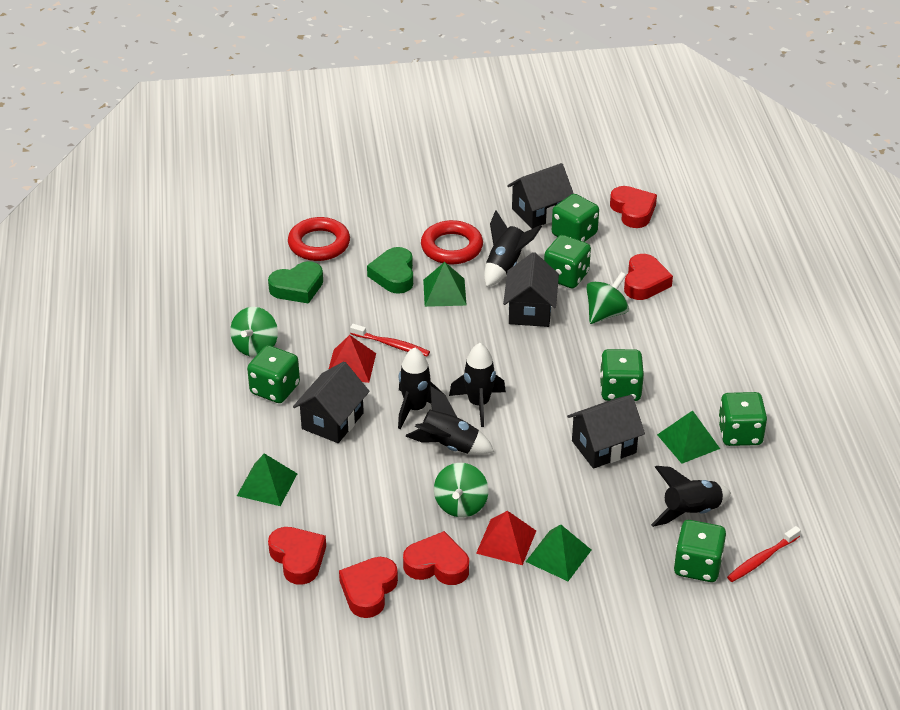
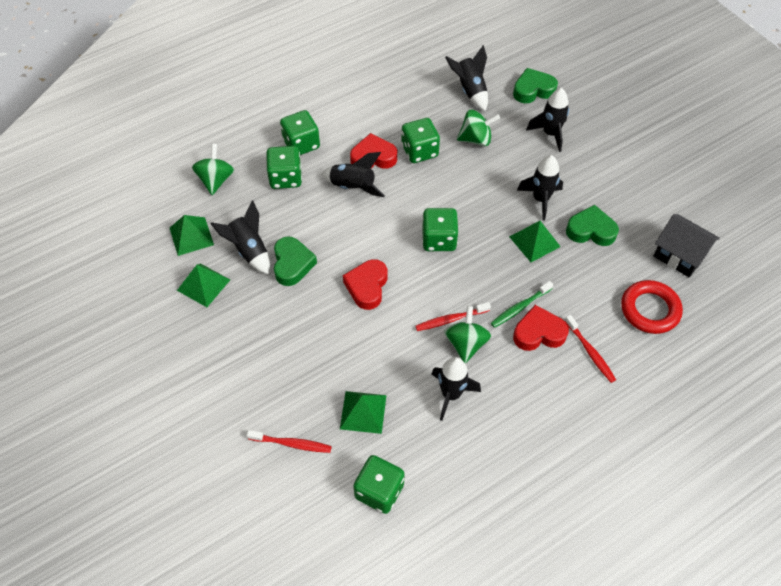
black house: 4 -> 1
black rocket: 5 -> 6
green dice: 6 -> 5
green heart: 2 -> 3
green toothbrush: 0 -> 1
red heart: 5 -> 3
red pyramid: 2 -> 0
red ring: 2 -> 1
red toothbrush: 2 -> 3

